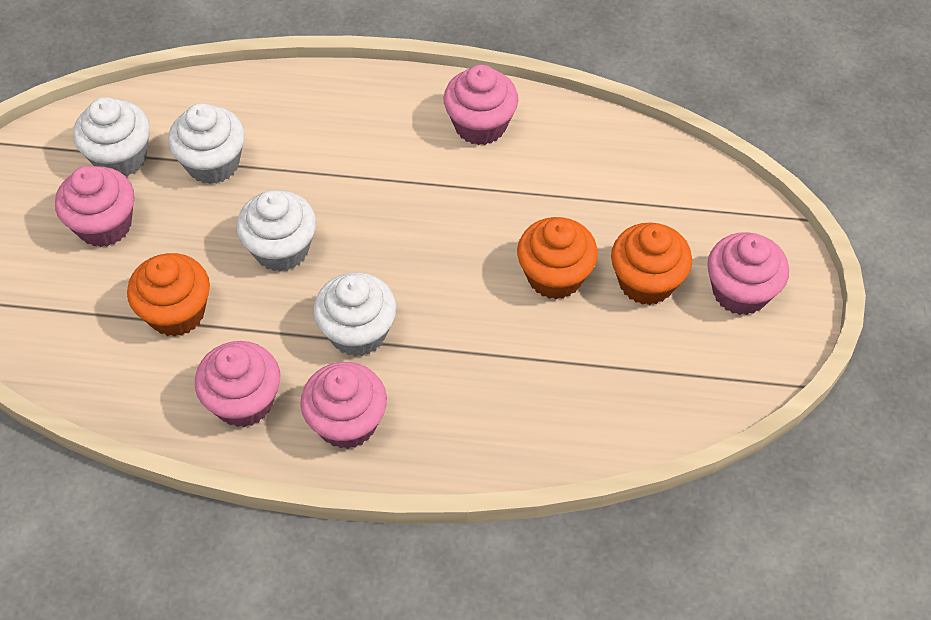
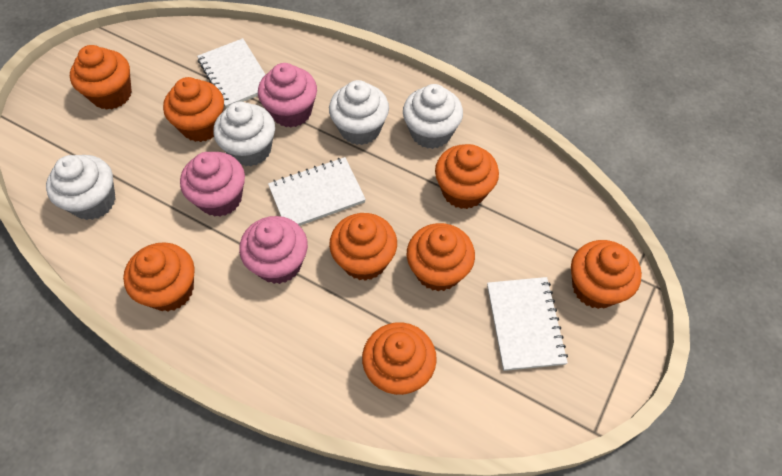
orange cupcake: 3 -> 8
pink cupcake: 5 -> 3
white notebook: 0 -> 3

